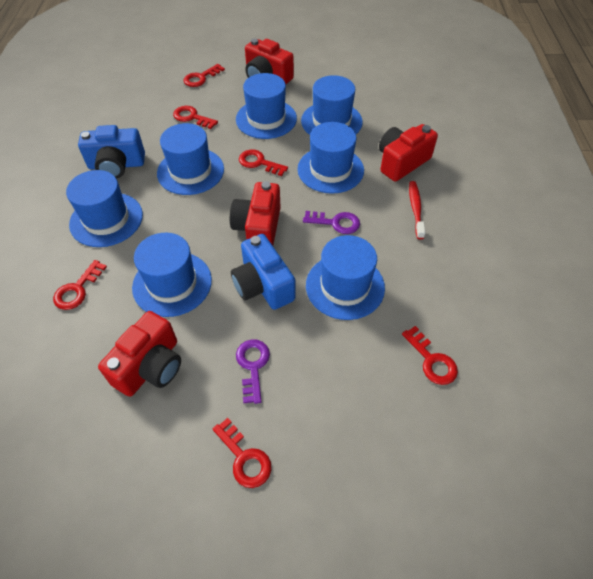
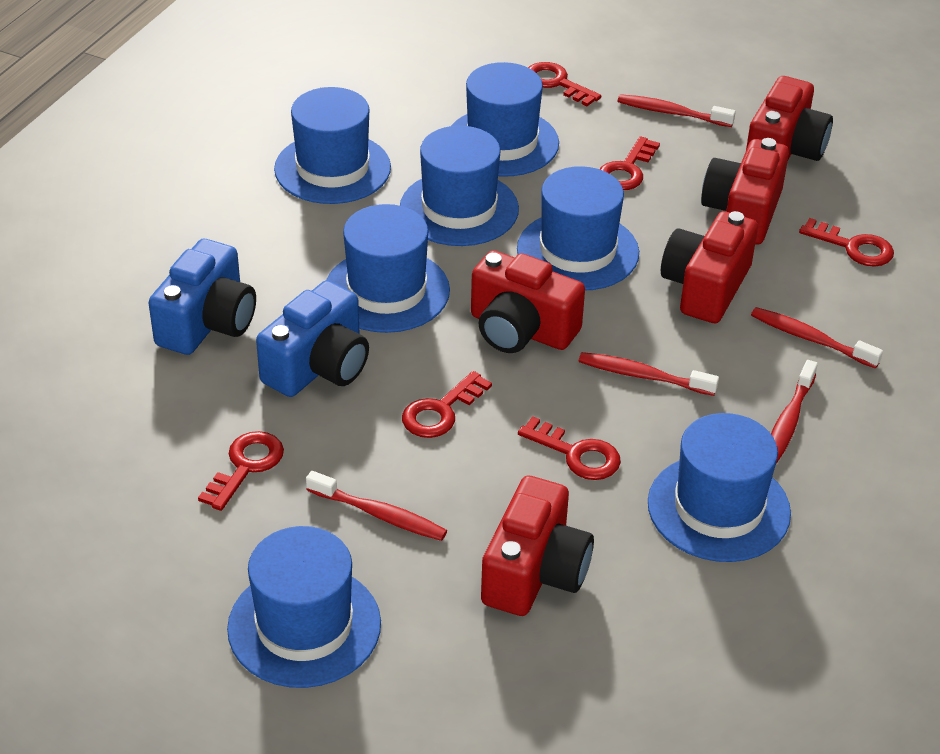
purple key: 2 -> 0
red camera: 4 -> 5
red toothbrush: 1 -> 5

